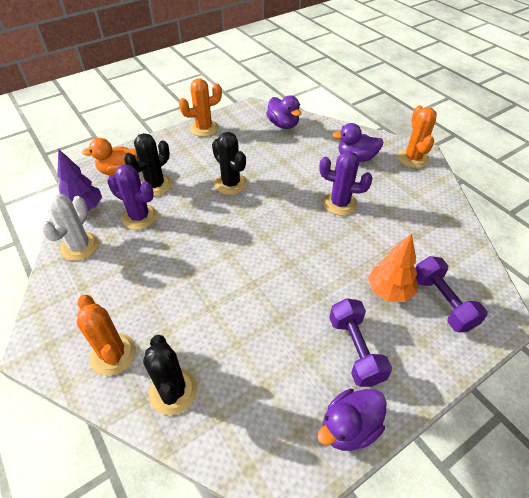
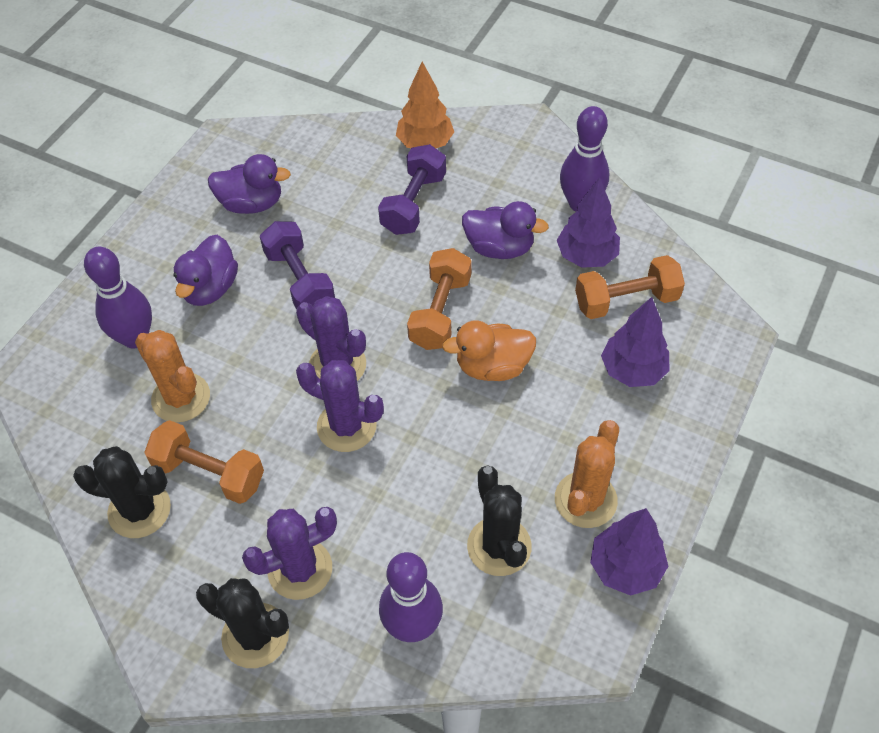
orange cactus: 3 -> 2
orange dumbbell: 0 -> 3
purple bowling pin: 0 -> 3
purple cactus: 2 -> 3
purple tree: 1 -> 3
white cactus: 1 -> 0

